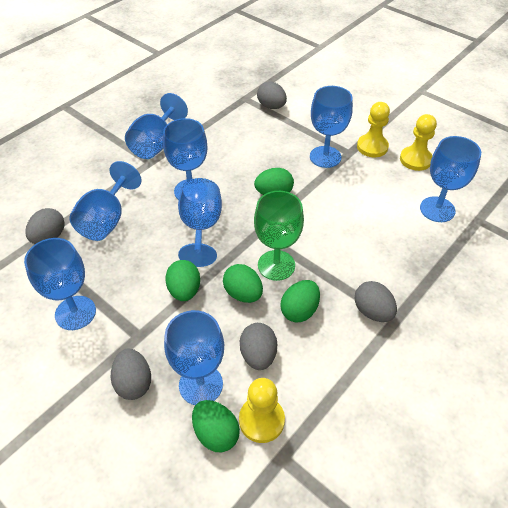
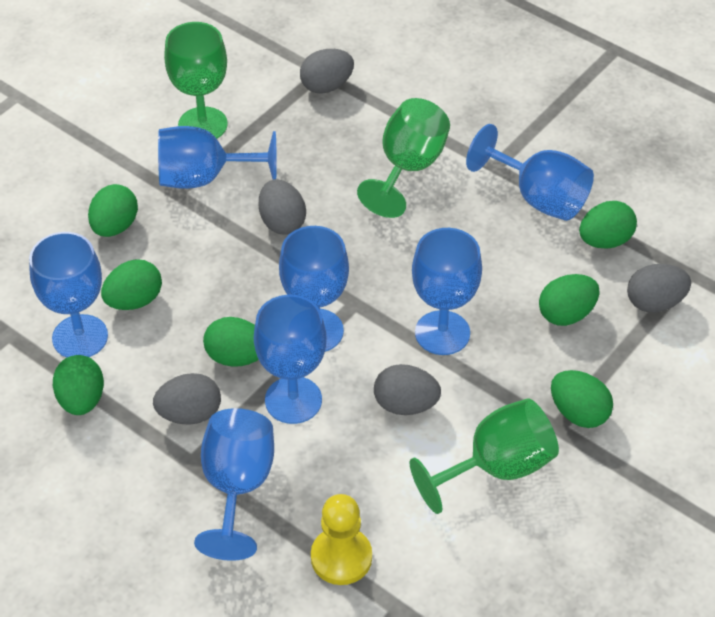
blue goblet: 8 -> 7
green egg: 5 -> 7
green goblet: 1 -> 3
yellow pawn: 3 -> 1

